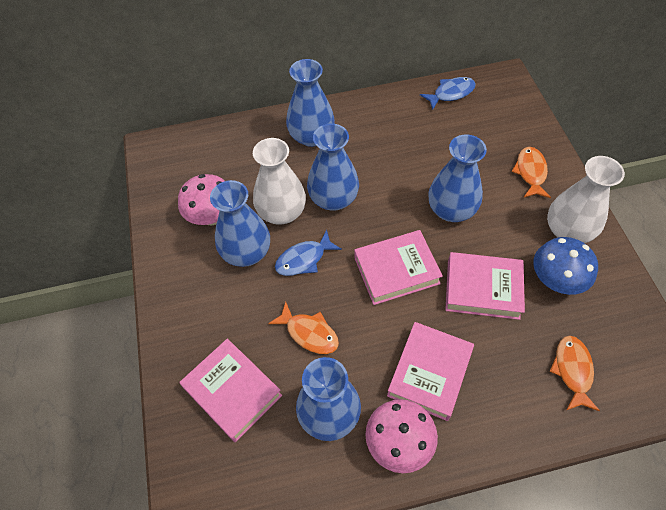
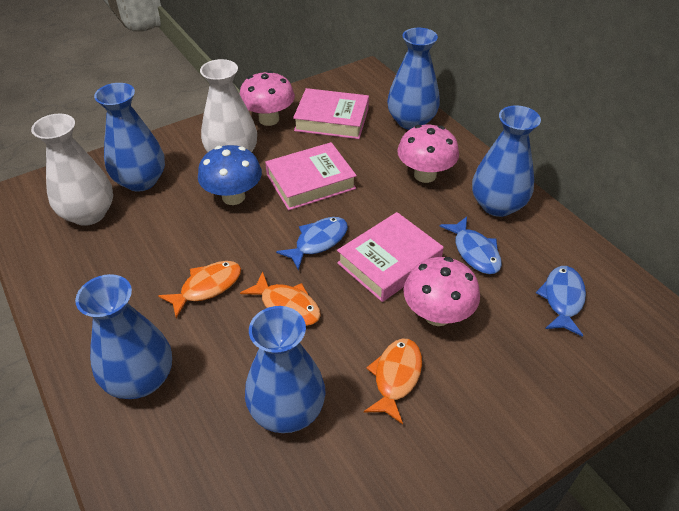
blue fish: 2 -> 3
pink book: 4 -> 3
pink mushroom: 2 -> 3

